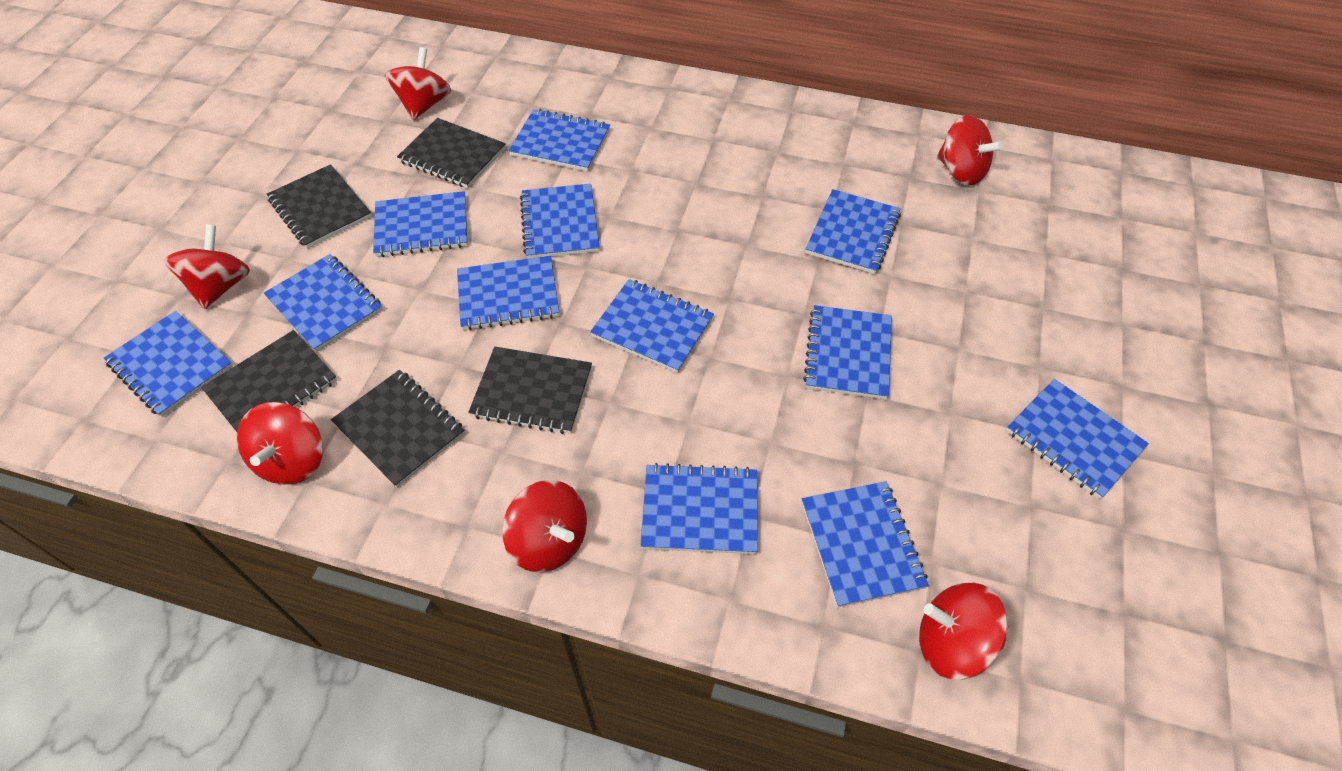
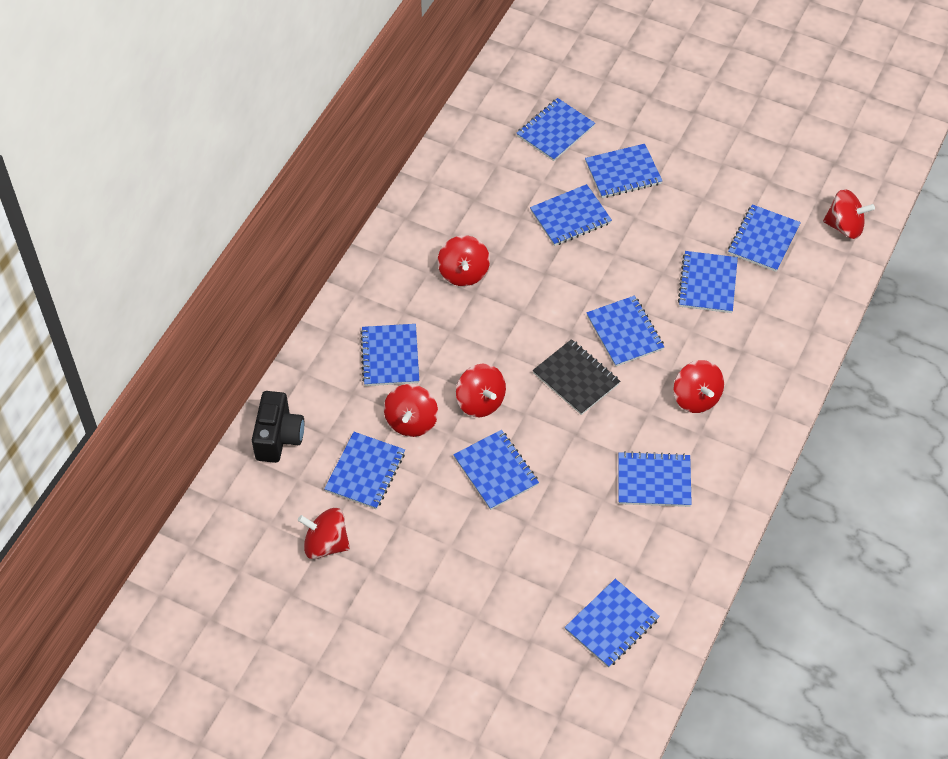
black camera: 0 -> 1
black notebook: 5 -> 1
blue notebook: 12 -> 11

